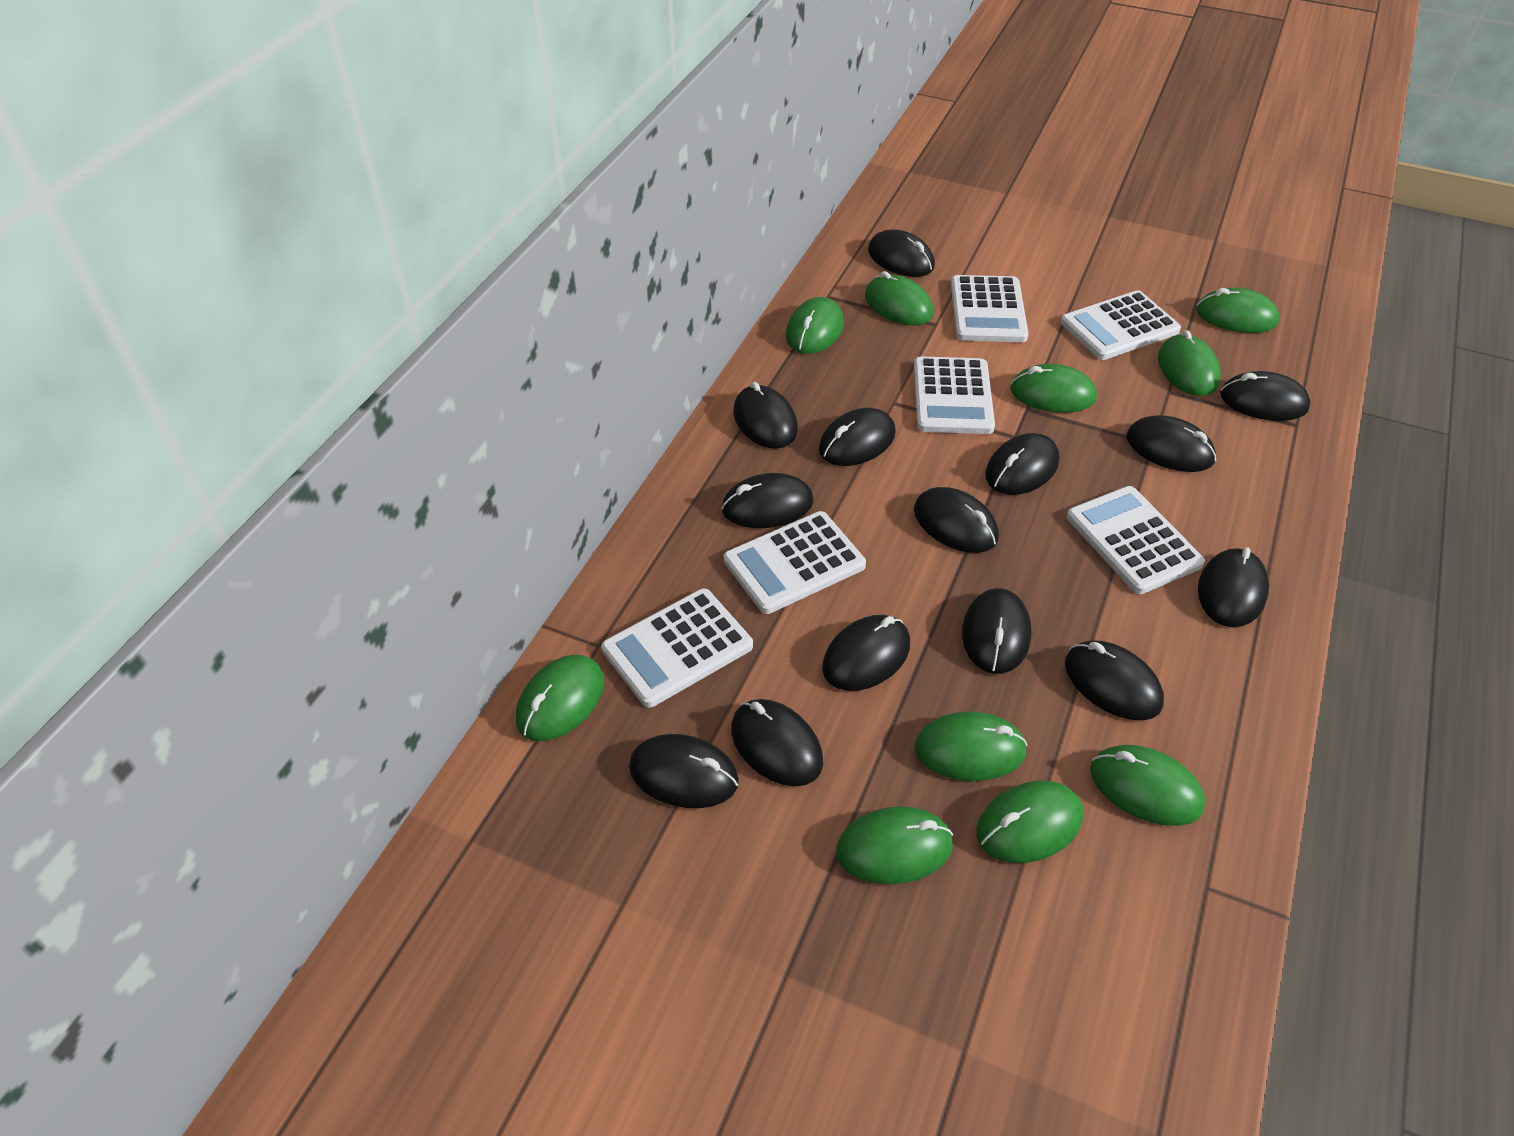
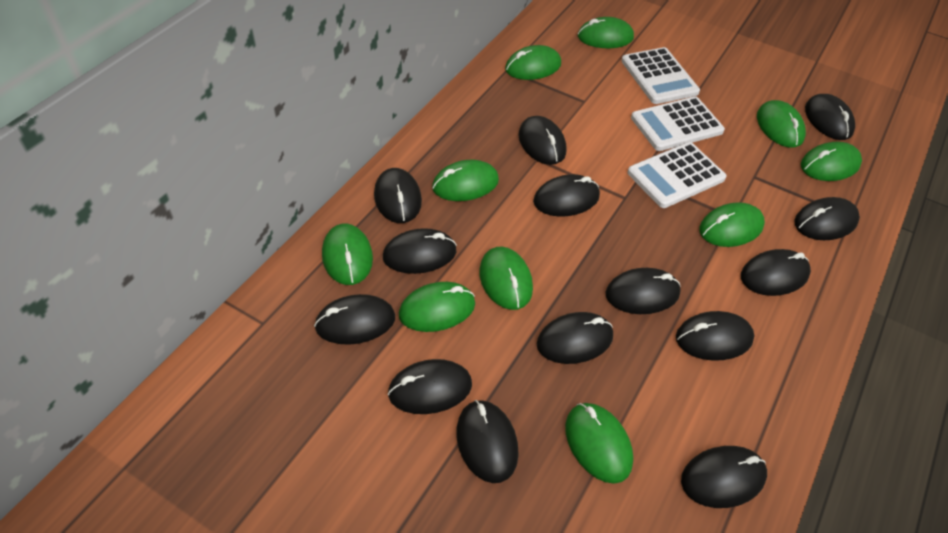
white calculator: 6 -> 3

